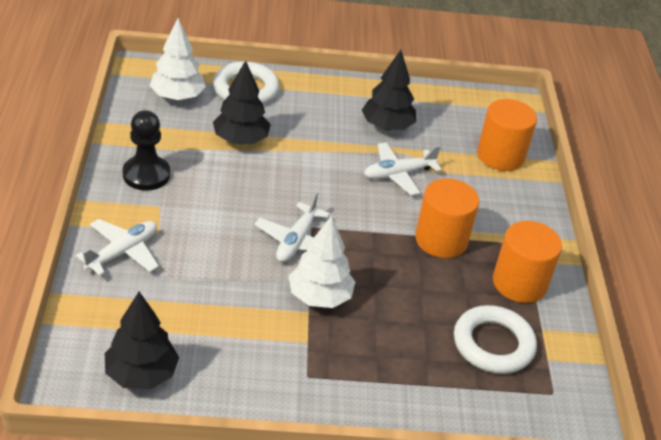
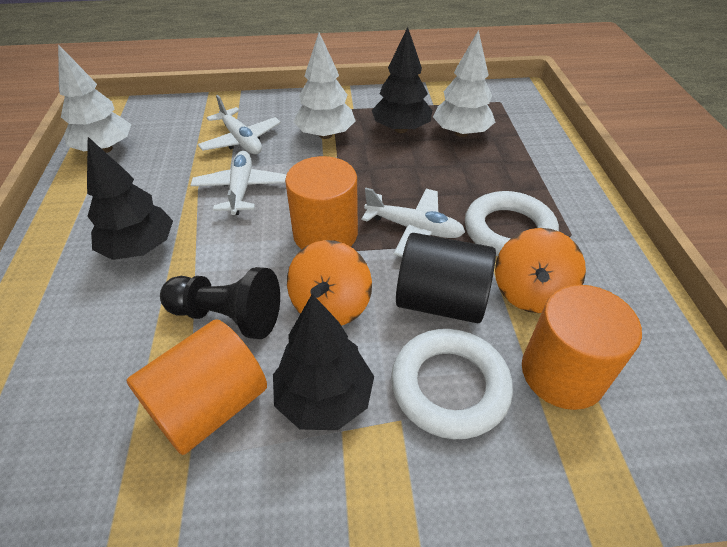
black cylinder: 0 -> 1
orange spinning top: 0 -> 2
white tree: 2 -> 3

